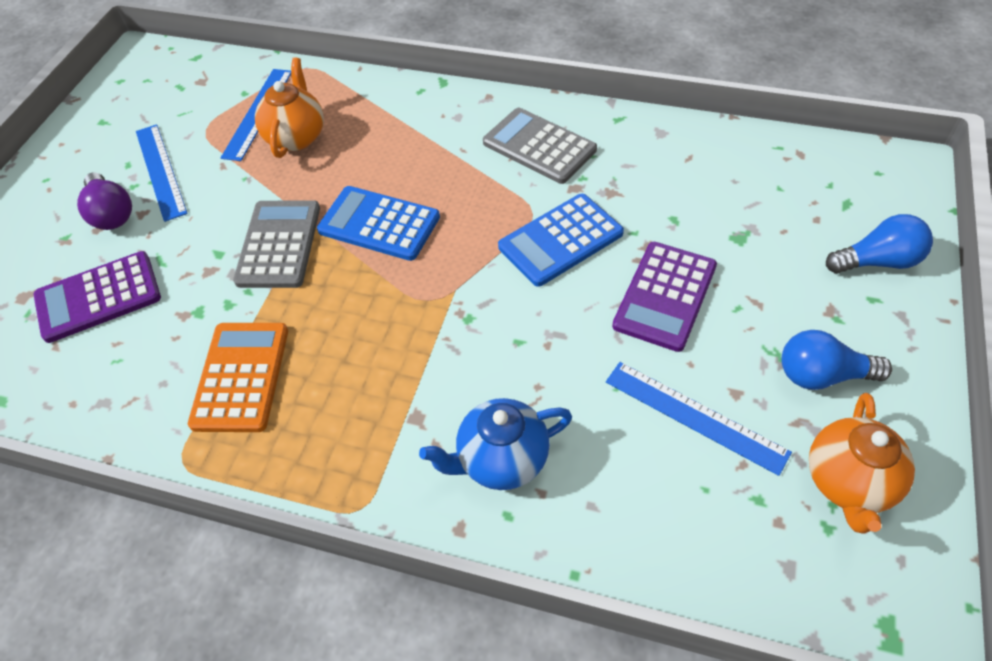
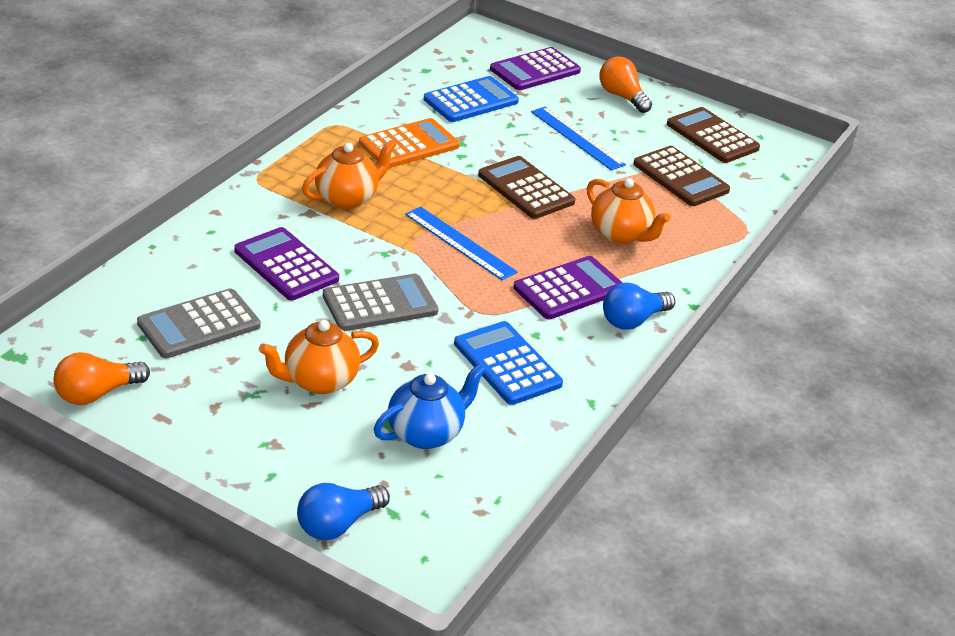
blue ruler: 3 -> 2
brown calculator: 0 -> 3
orange light bulb: 0 -> 2
orange teapot: 2 -> 3
purple calculator: 2 -> 3
purple light bulb: 1 -> 0

